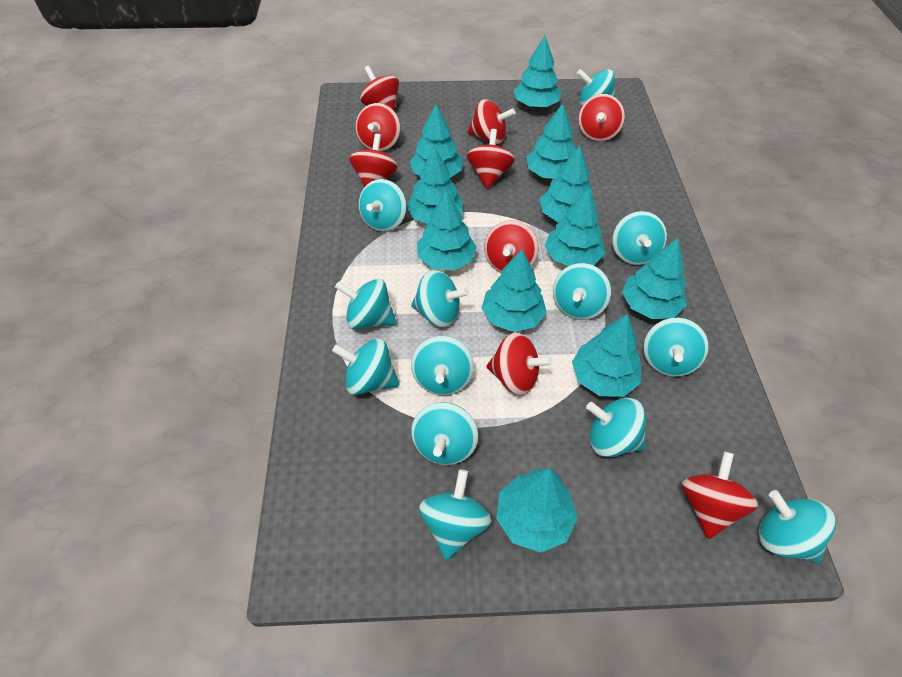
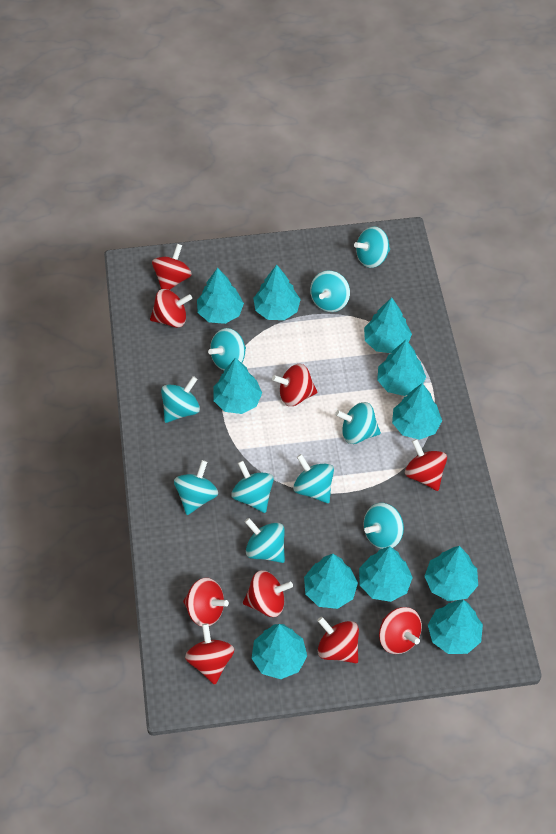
turquoise spinning top: 13 -> 10

